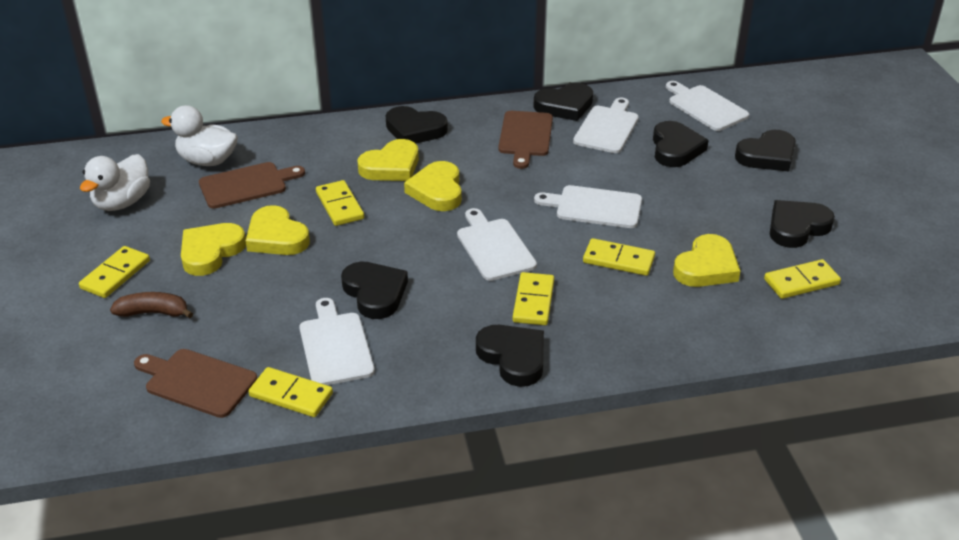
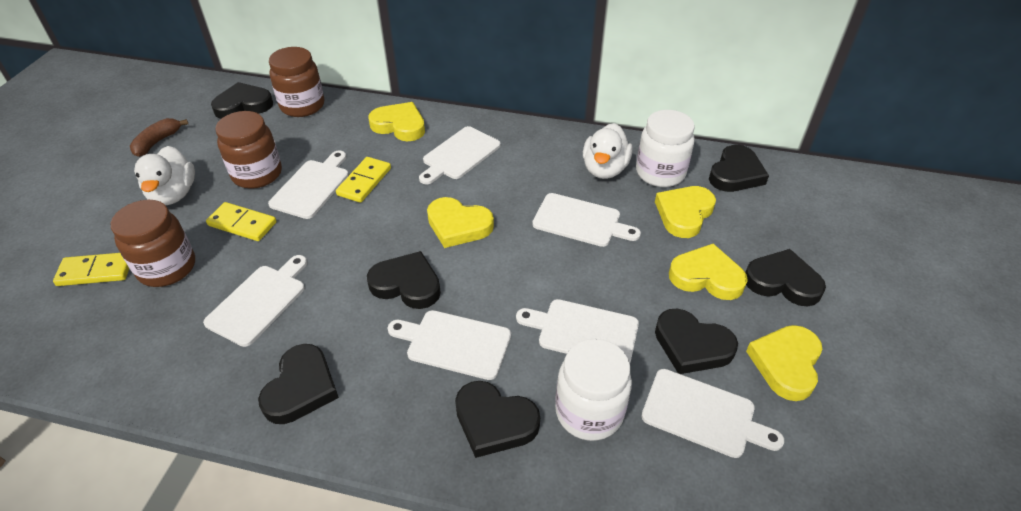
brown cutting board: 3 -> 0
brown jar: 0 -> 3
white cutting board: 5 -> 7
white jar: 0 -> 2
yellow domino: 6 -> 3

